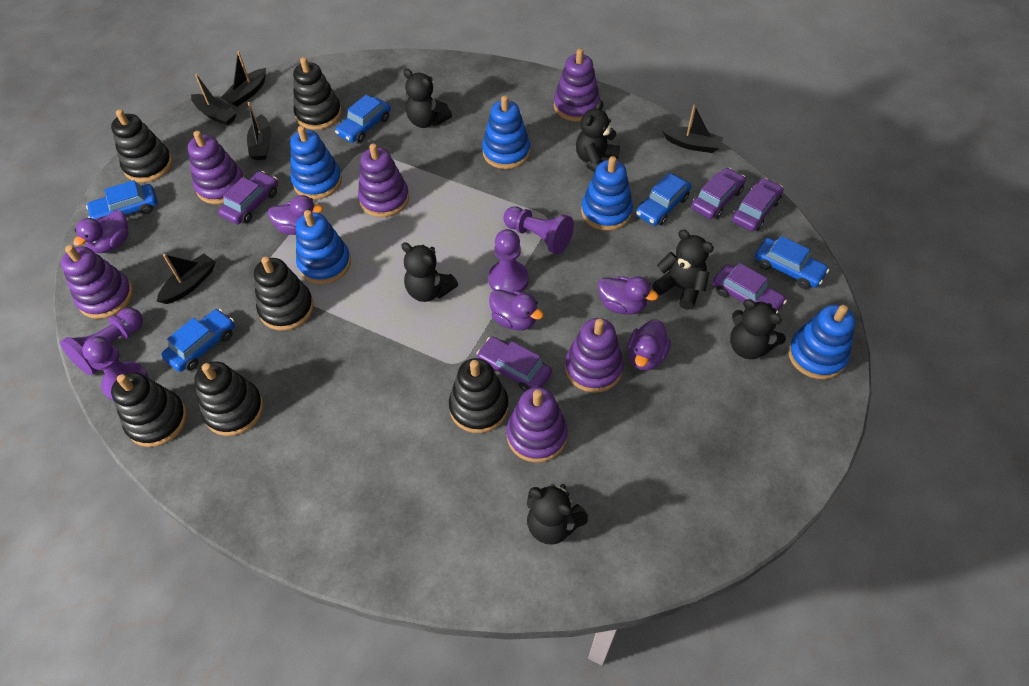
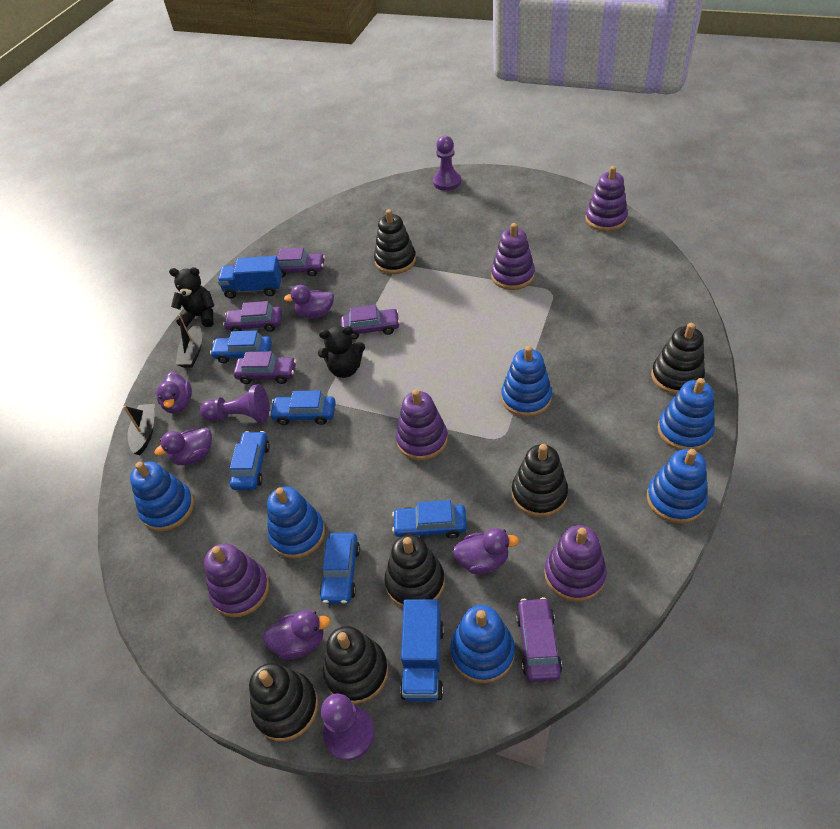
black boat: 5 -> 2
black teddy bear: 6 -> 2
blue stacking toy: 5 -> 6
blue truck: 0 -> 2
purple pawn: 4 -> 3
purple stacking toy: 6 -> 5

